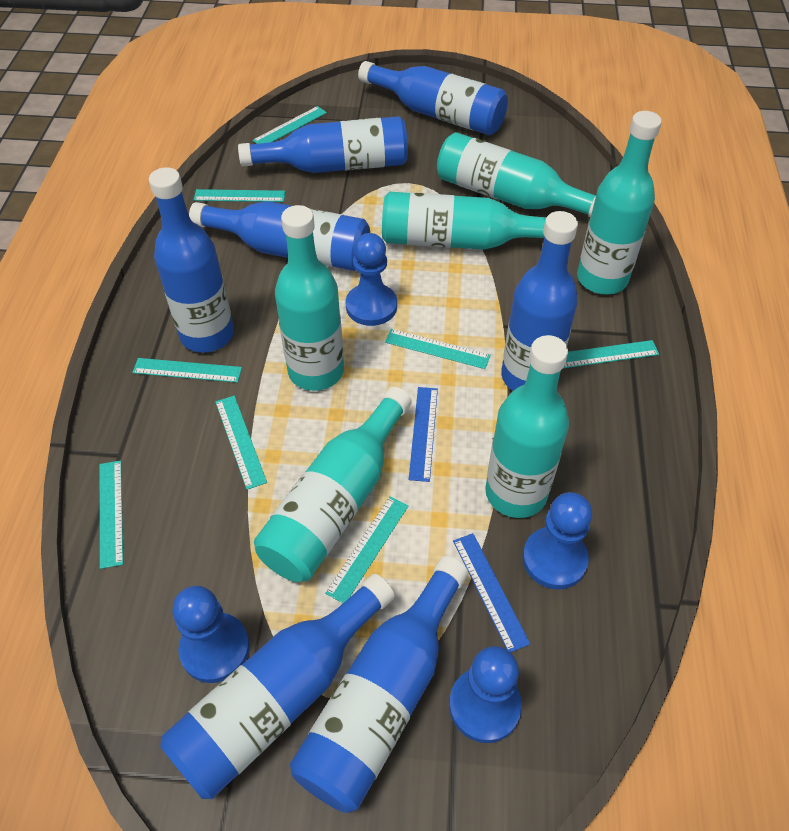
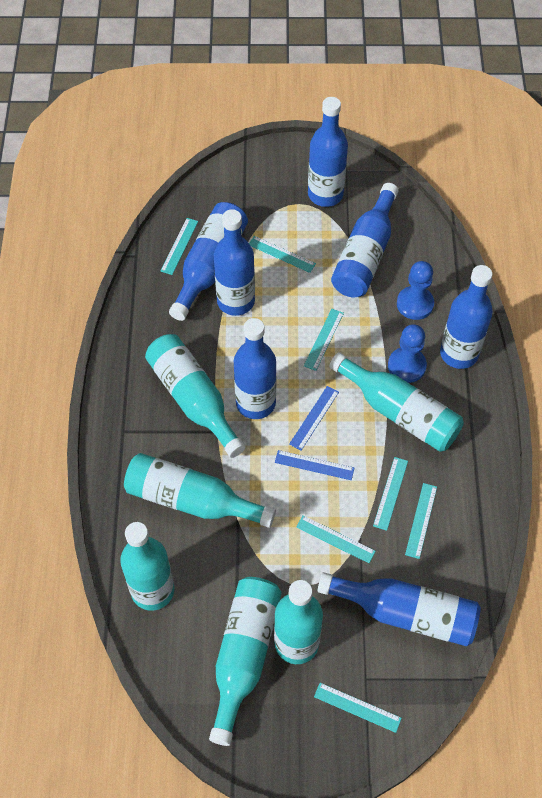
blue pawn: 4 -> 2
turquoise ruler: 8 -> 7

